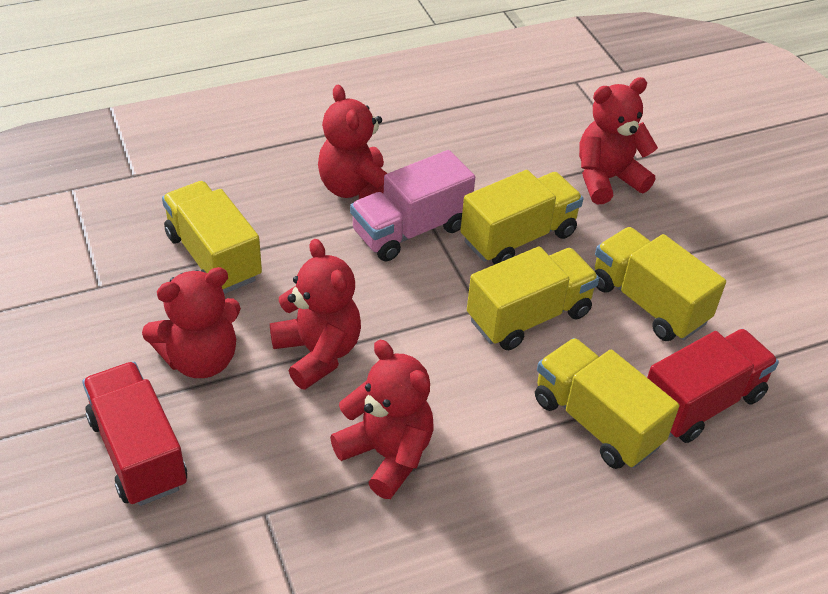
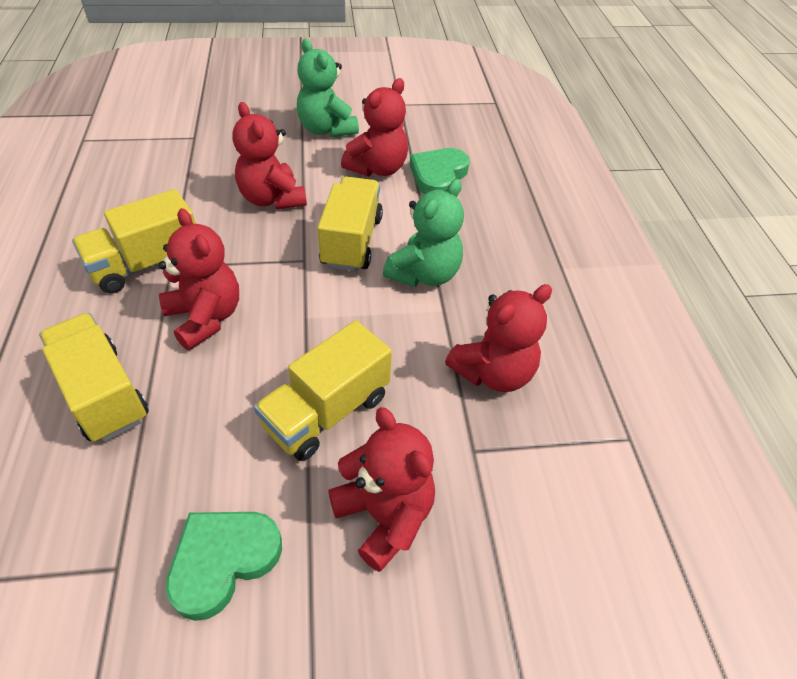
green heart: 0 -> 2
green teddy bear: 0 -> 2
pink truck: 1 -> 0
red truck: 2 -> 0
yellow truck: 5 -> 4

